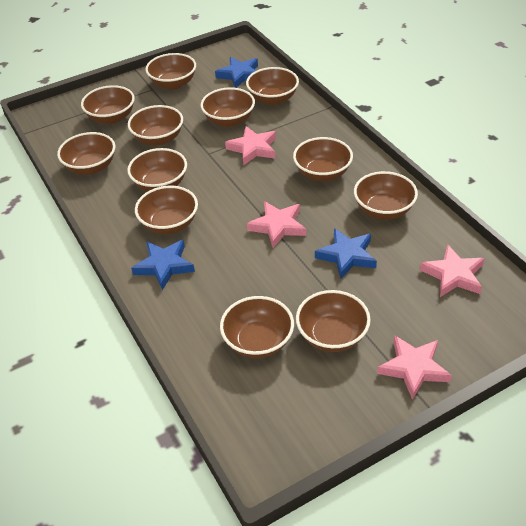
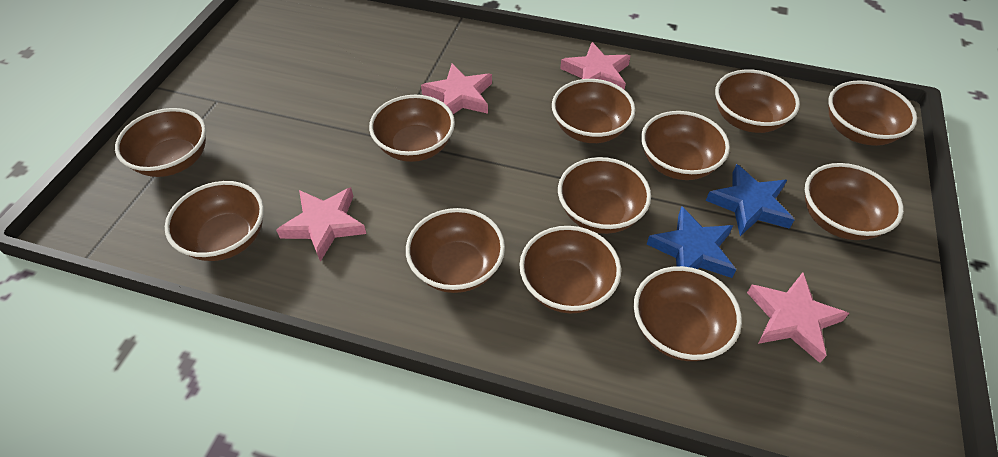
blue star: 3 -> 2

